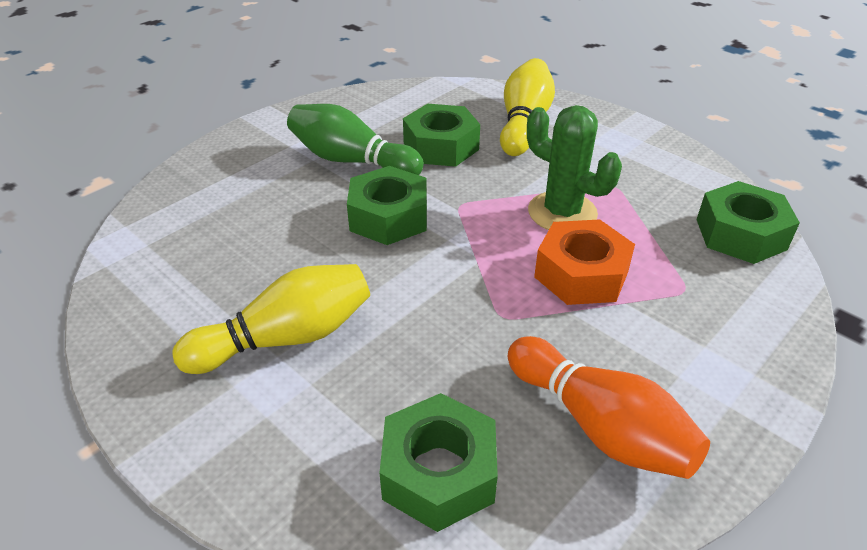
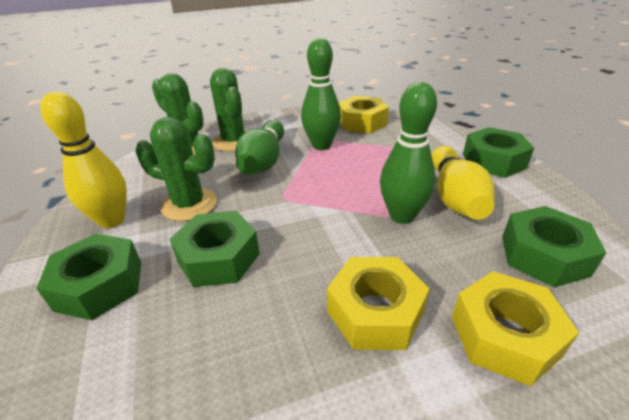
green bowling pin: 1 -> 3
green cactus: 1 -> 3
orange bowling pin: 1 -> 0
orange nut: 1 -> 0
yellow nut: 0 -> 3

